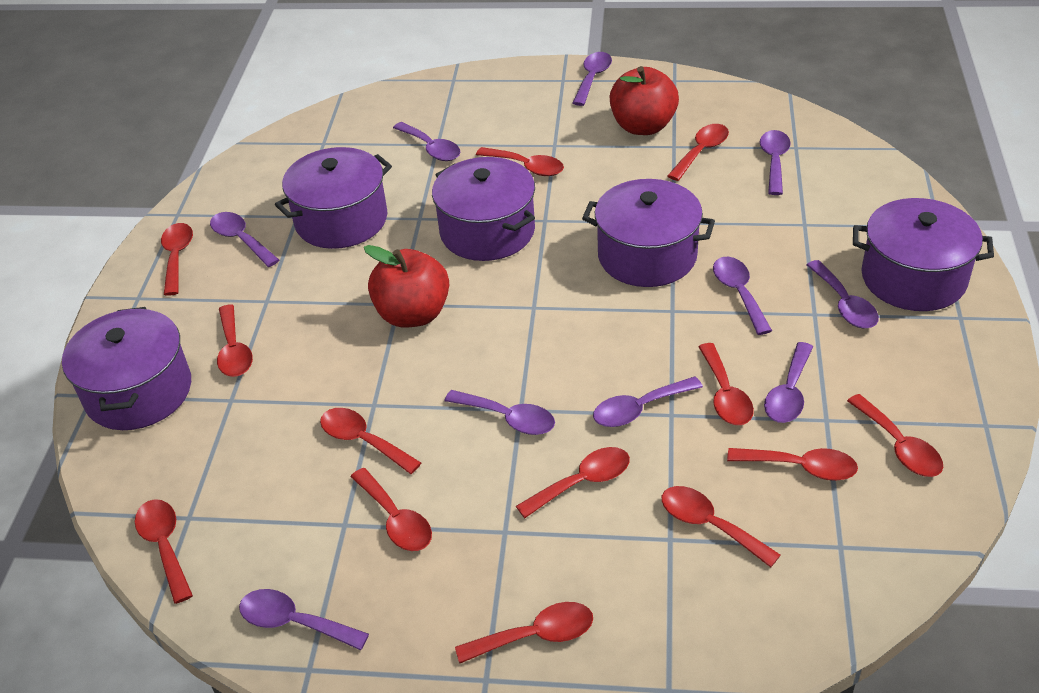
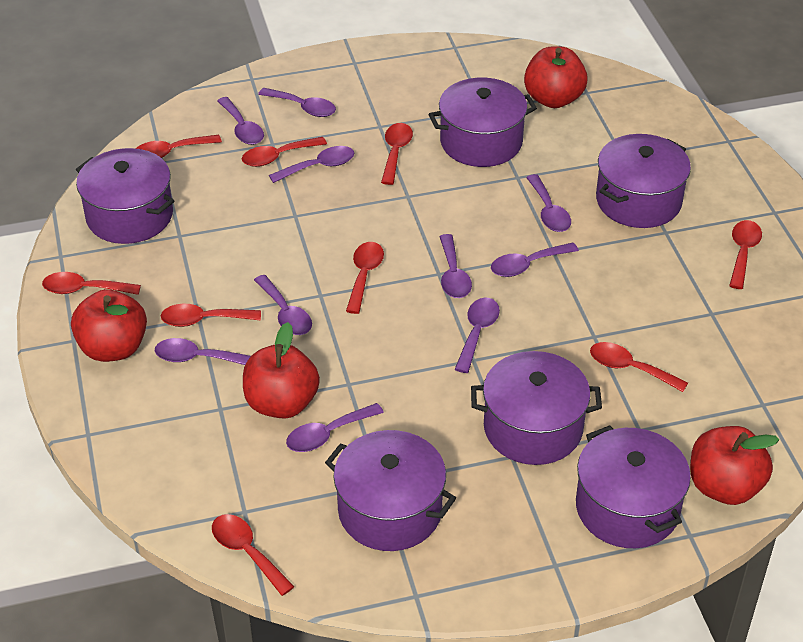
purple pot: 5 -> 6
red apple: 2 -> 4
red spoon: 13 -> 9

